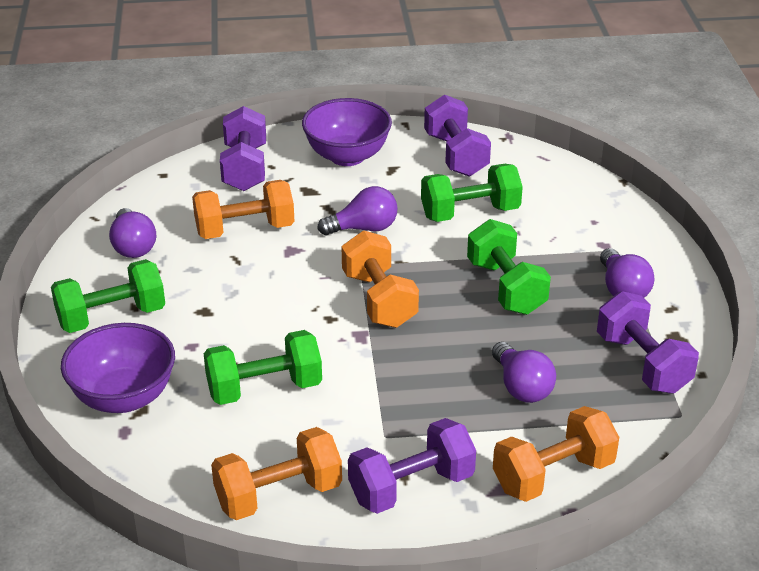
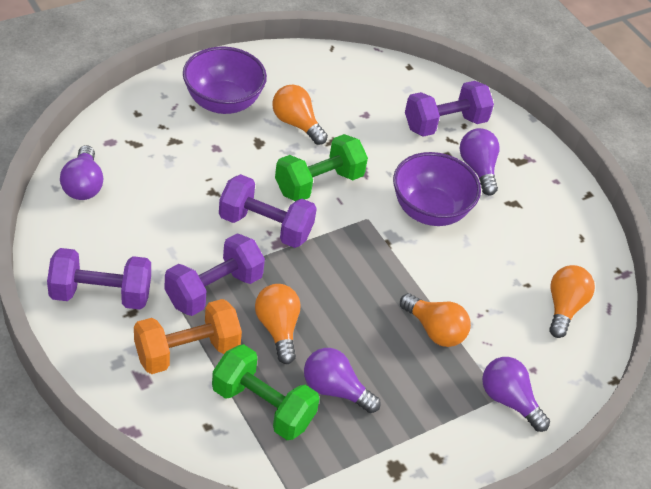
green dumbbell: 4 -> 2
orange dumbbell: 4 -> 1
orange light bulb: 0 -> 4

